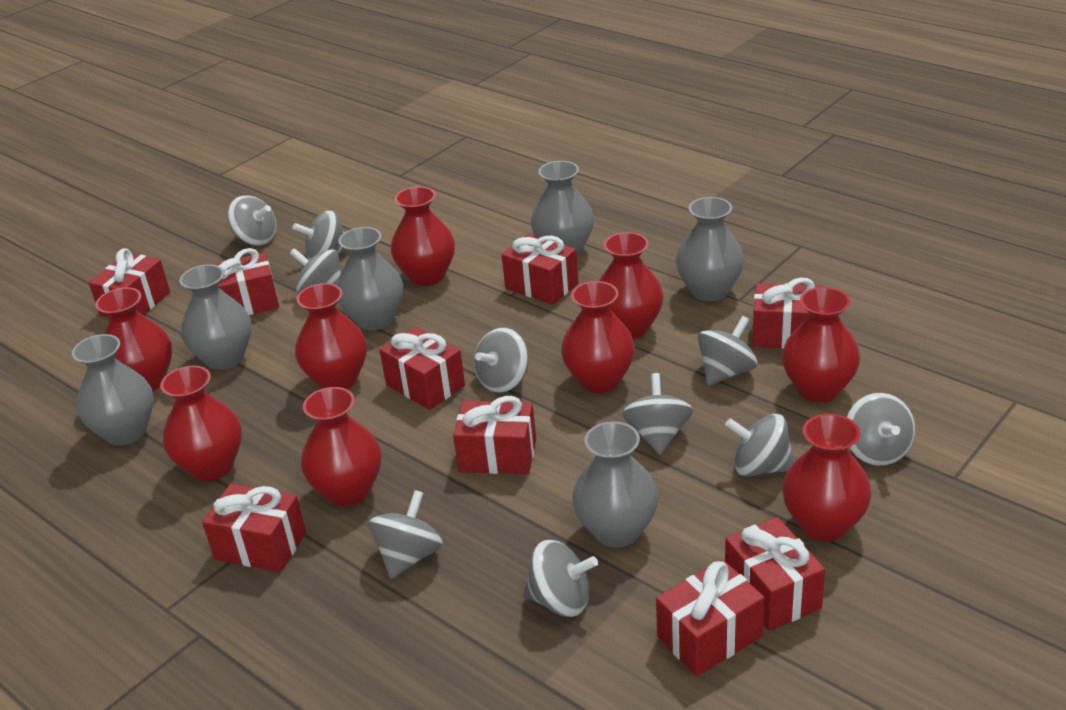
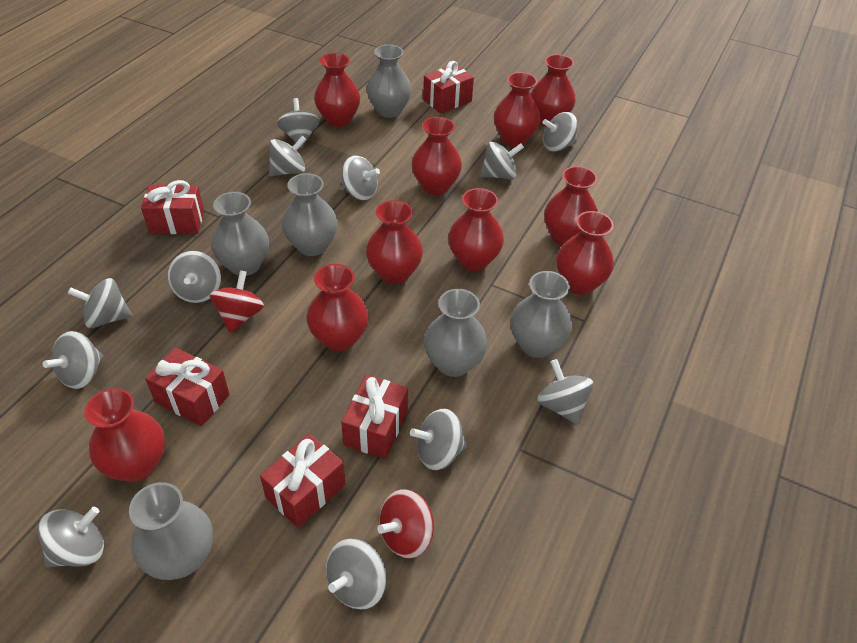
grey spinning top: 10 -> 12
red gift: 9 -> 5
red spinning top: 0 -> 2
red vase: 9 -> 10

